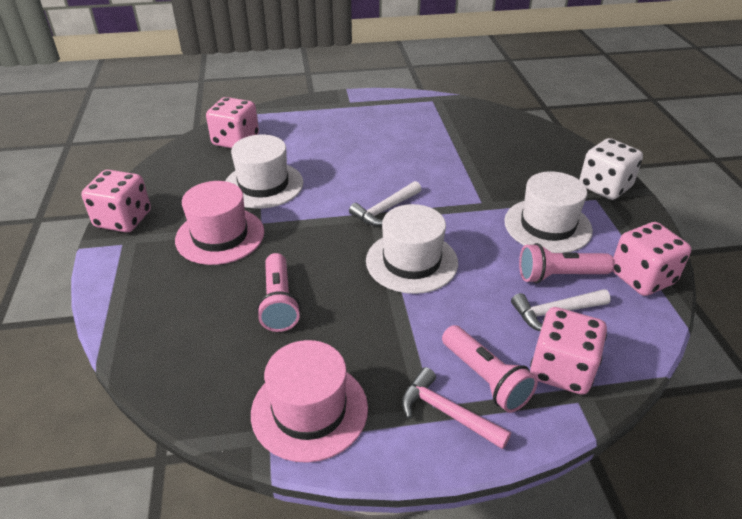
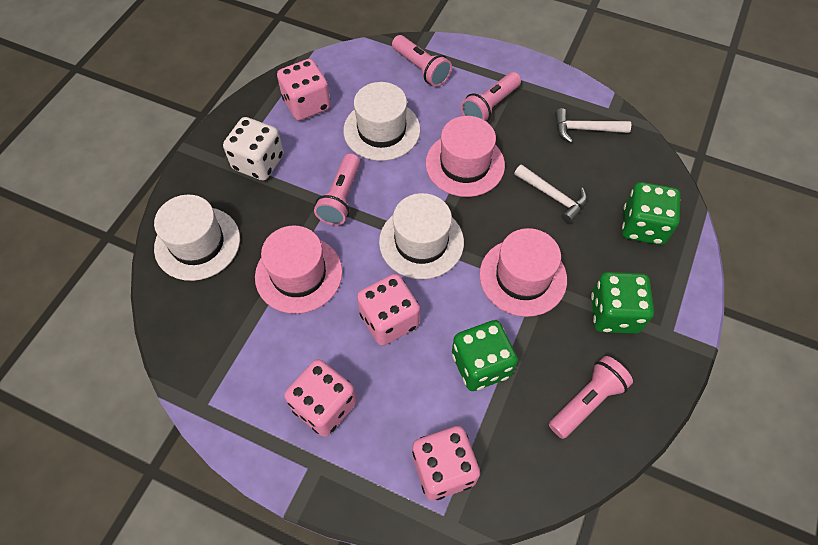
green dice: 0 -> 3
pink flashlight: 3 -> 4
pink hammer: 1 -> 0
pink hat: 2 -> 3

